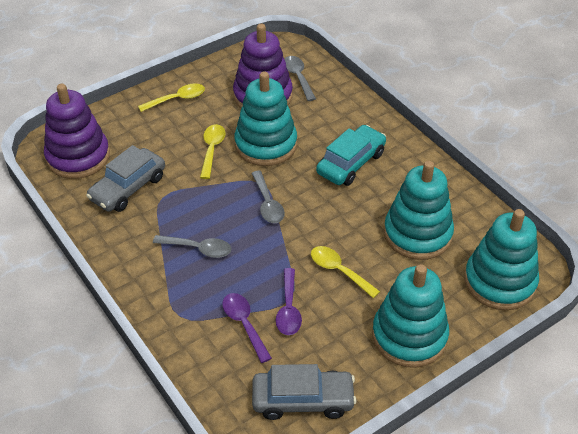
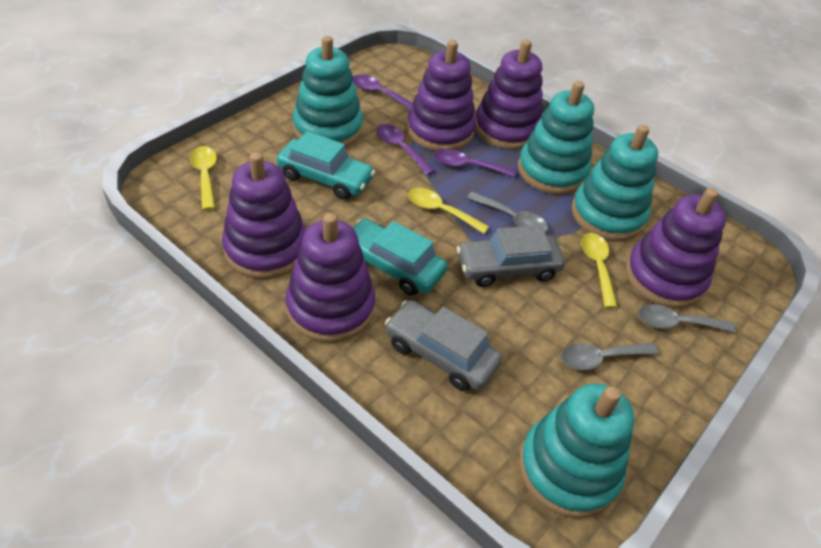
purple spoon: 2 -> 3
purple stacking toy: 2 -> 5
turquoise car: 1 -> 2

